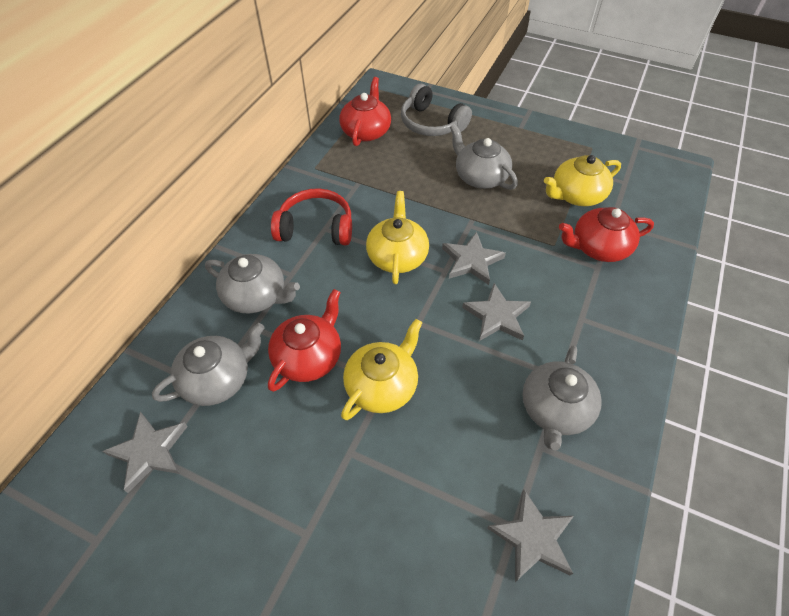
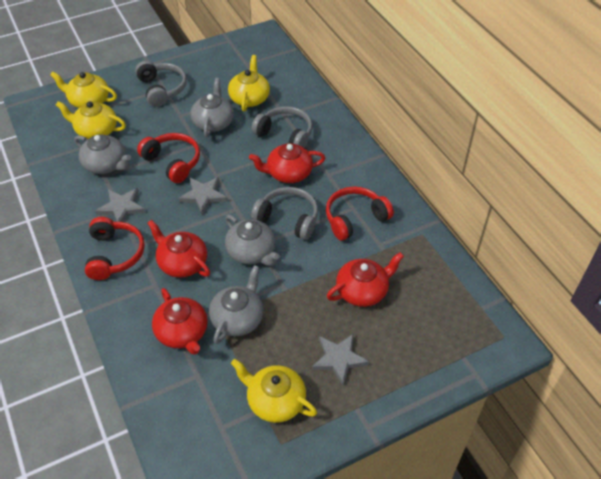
grey headphones: 1 -> 3
grey star: 4 -> 3
red headphones: 1 -> 3
red teapot: 3 -> 4
yellow teapot: 3 -> 4

